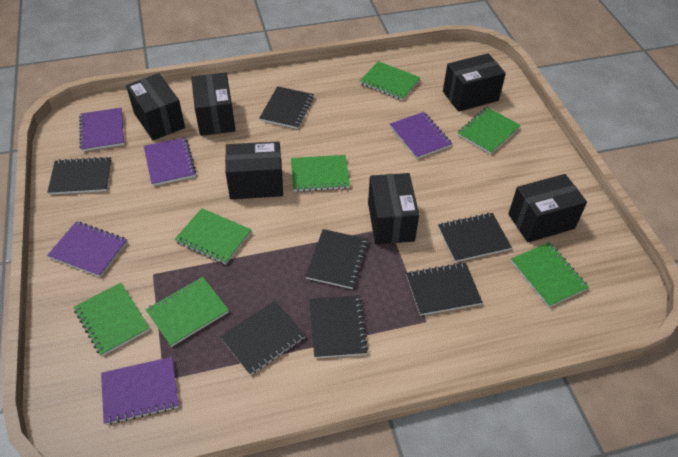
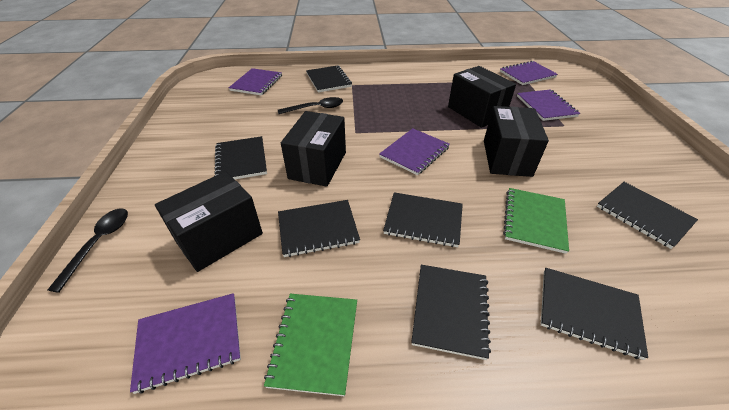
black box: 6 -> 4
black spoon: 0 -> 2
green notebook: 7 -> 2

